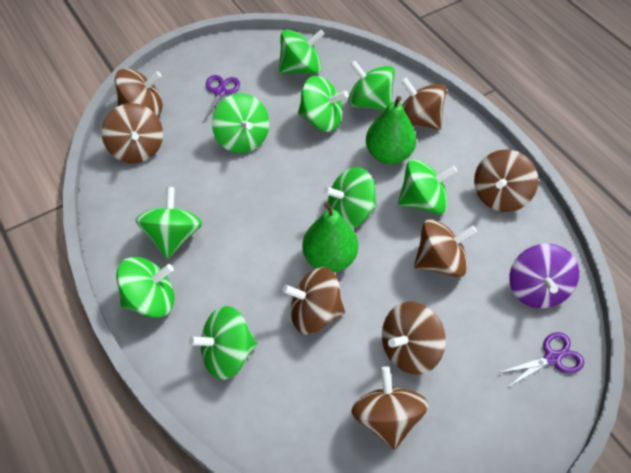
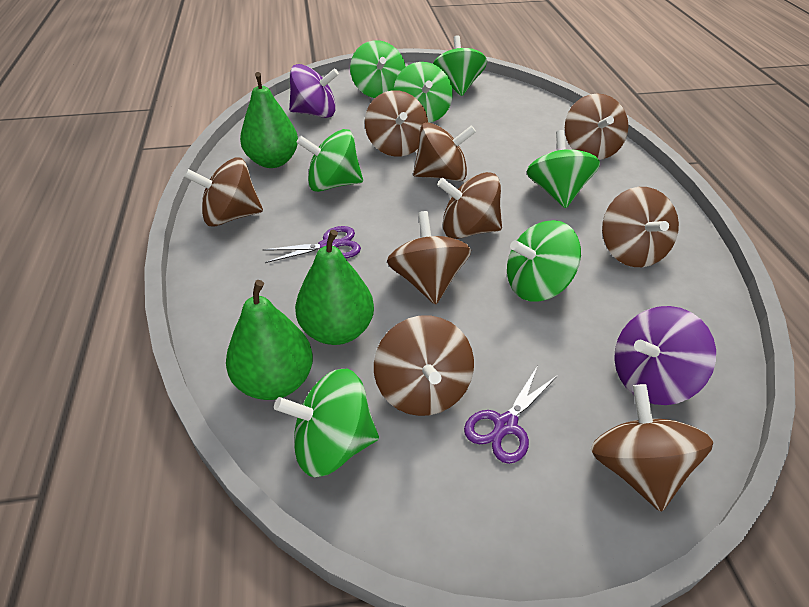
brown spinning top: 8 -> 9
green pear: 2 -> 3
green spinning top: 9 -> 7
purple spinning top: 1 -> 2

